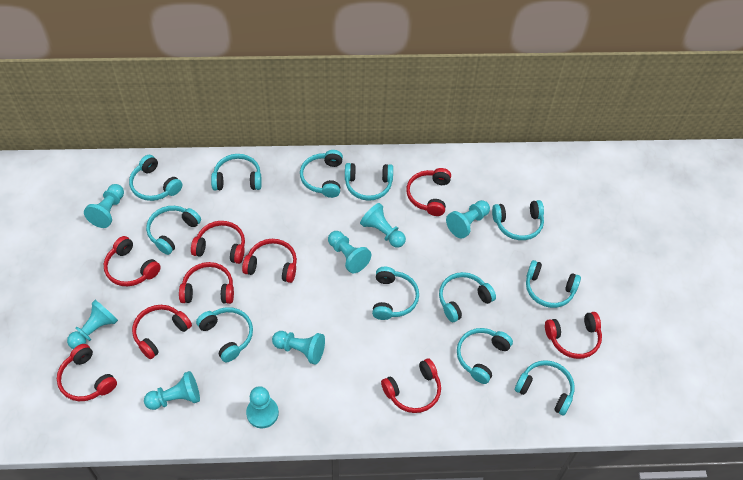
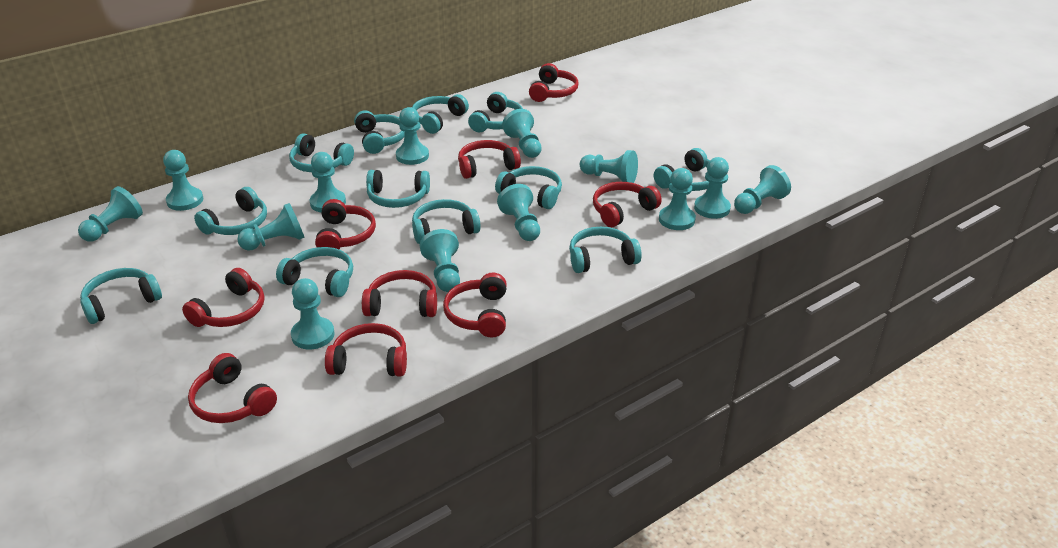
turquoise pawn: 8 -> 13

